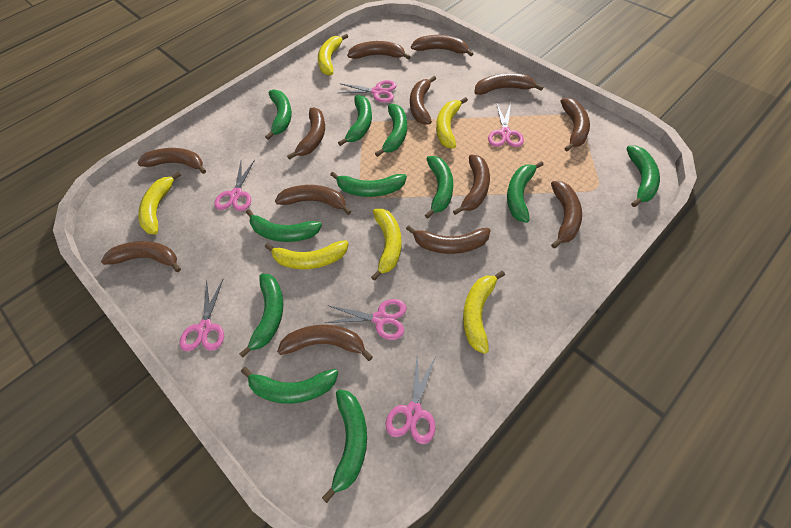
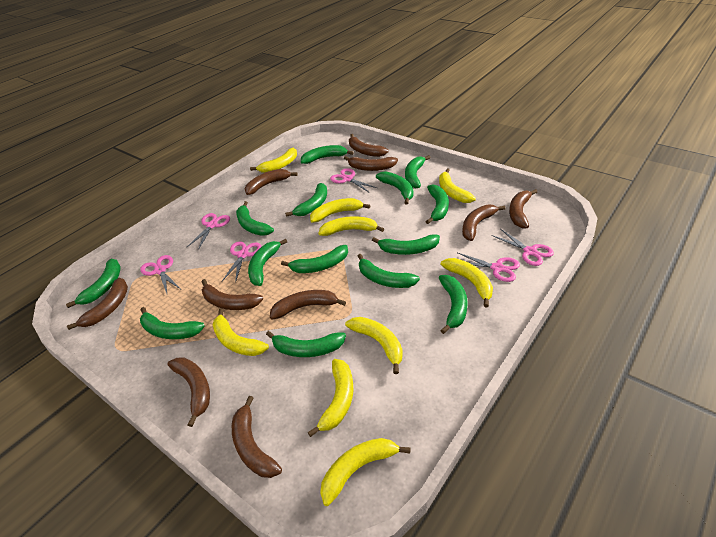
brown banana: 13 -> 10
green banana: 11 -> 14
yellow banana: 6 -> 9

